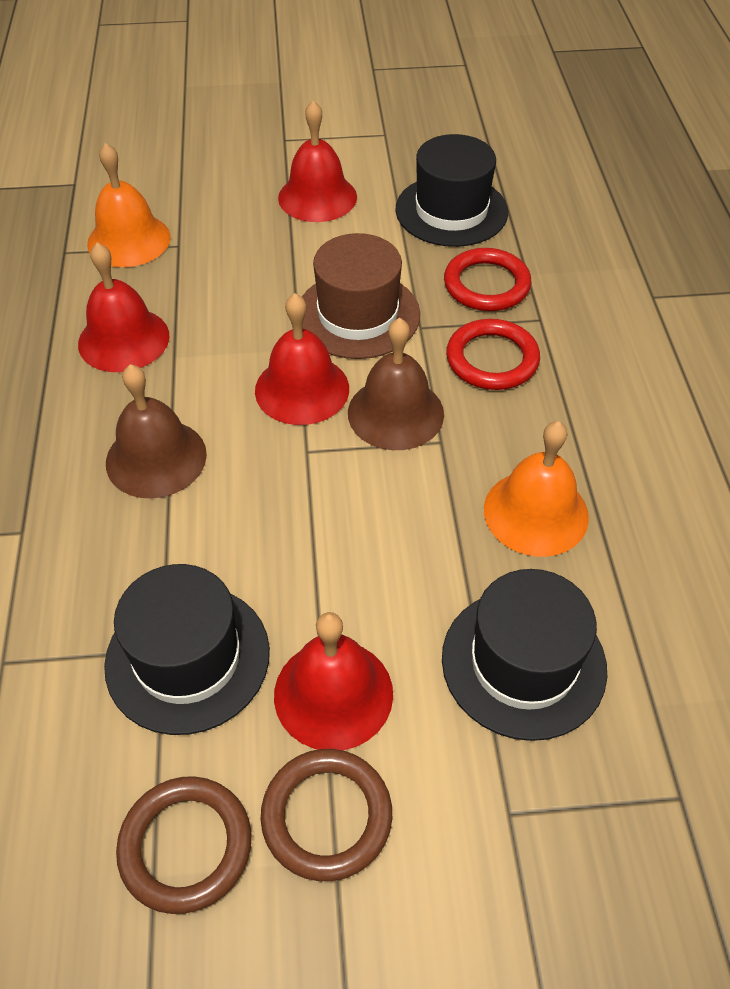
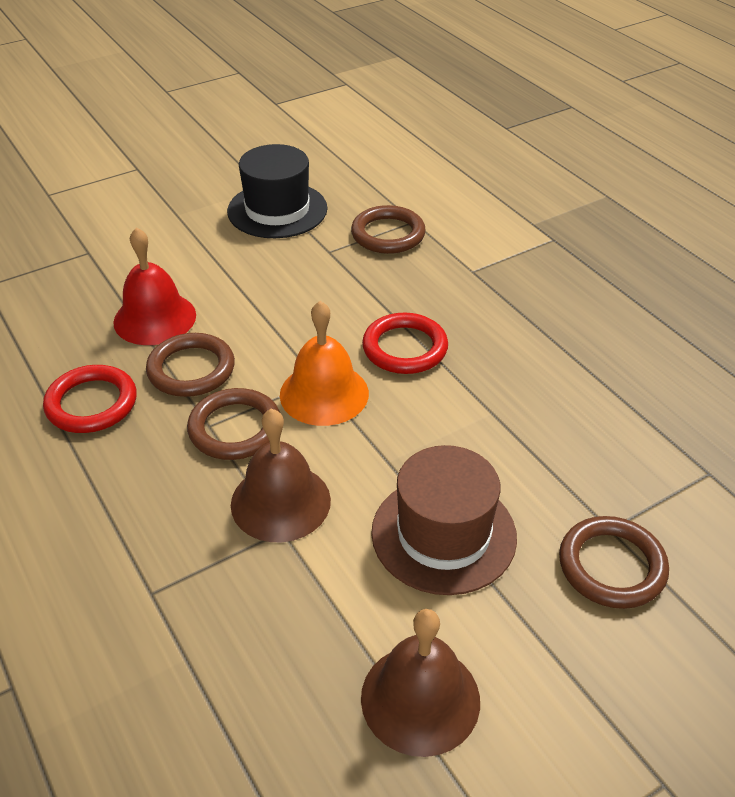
black hat: 3 -> 1
brown ring: 2 -> 4
orange bell: 2 -> 1
red bell: 4 -> 1

